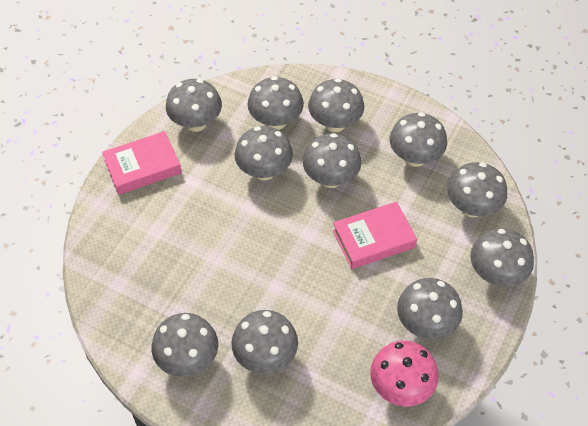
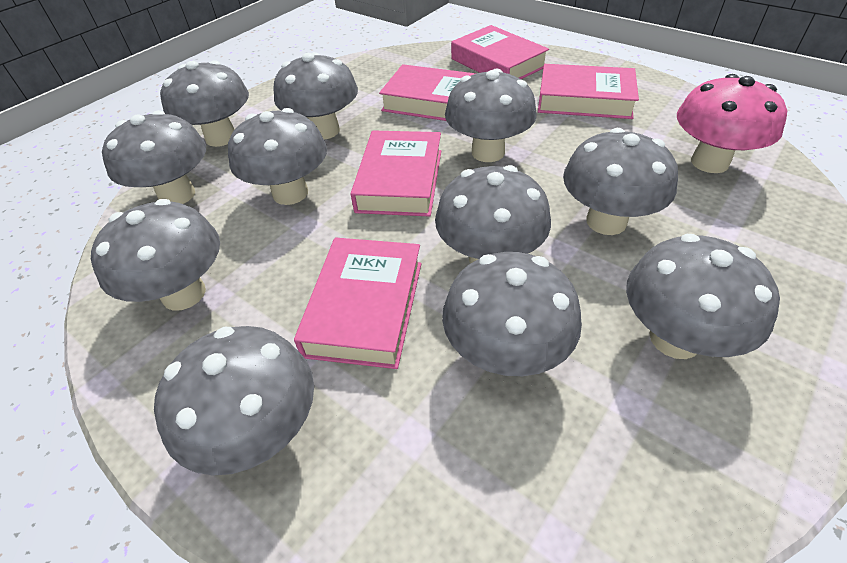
pink book: 2 -> 5

